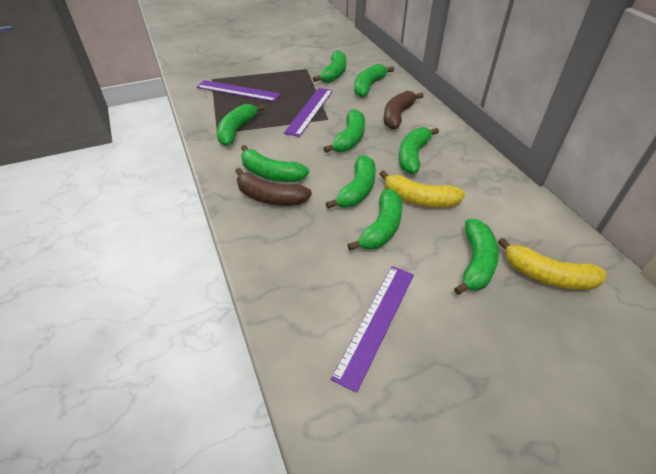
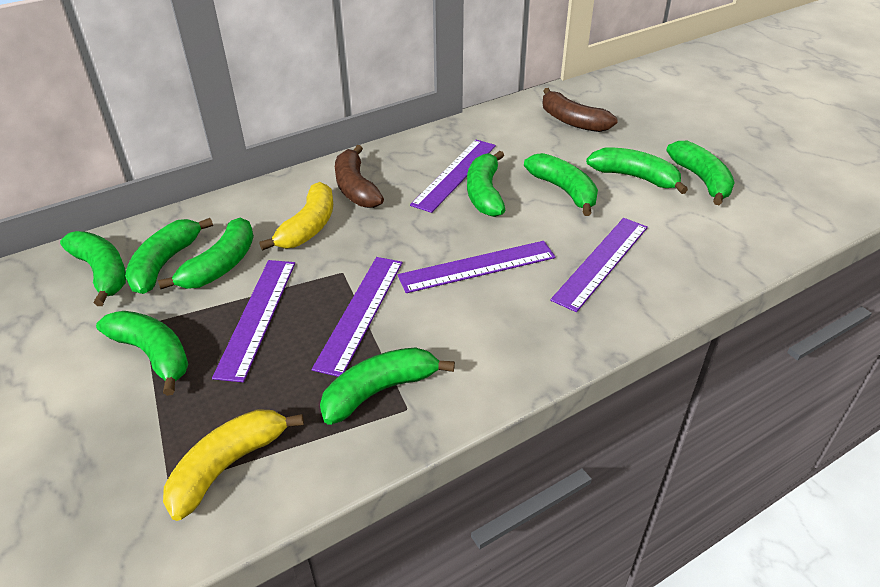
purple ruler: 3 -> 5

